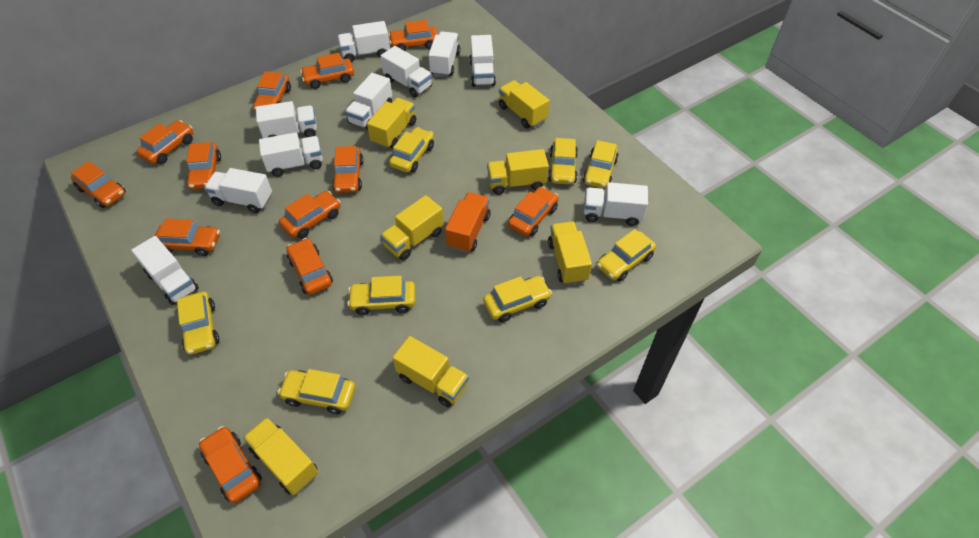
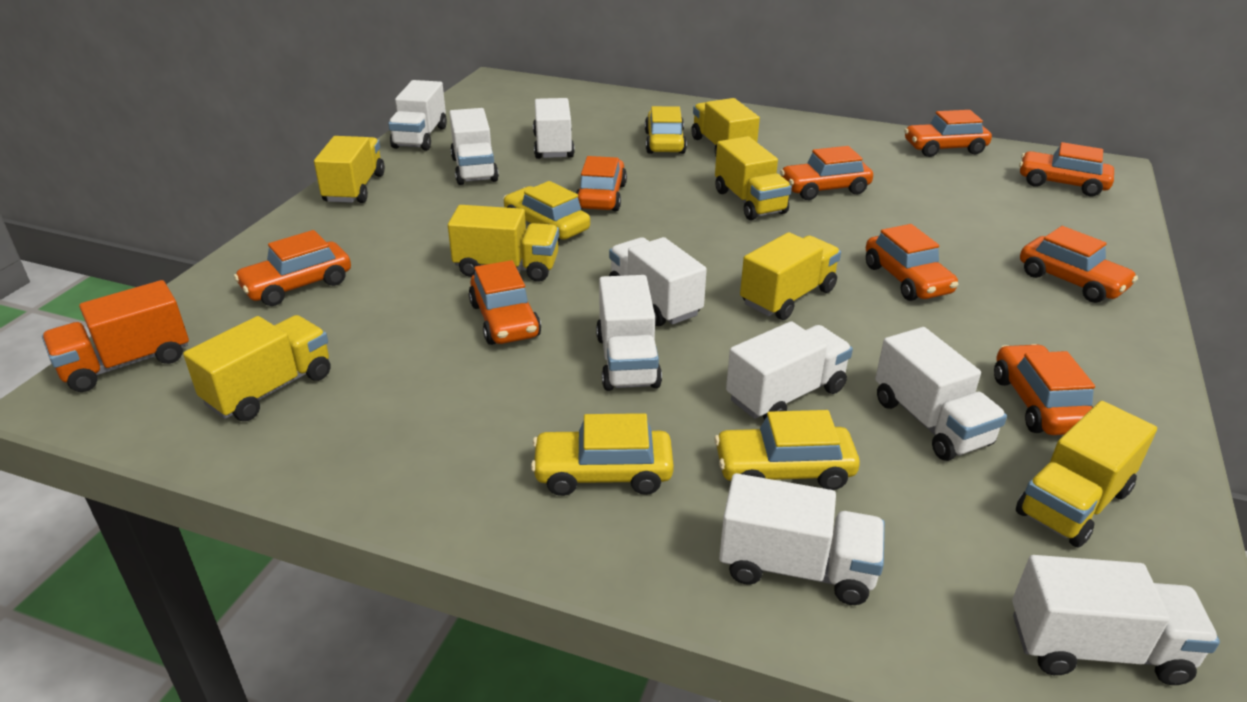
orange car: 12 -> 9
white truck: 10 -> 9
yellow car: 8 -> 4

